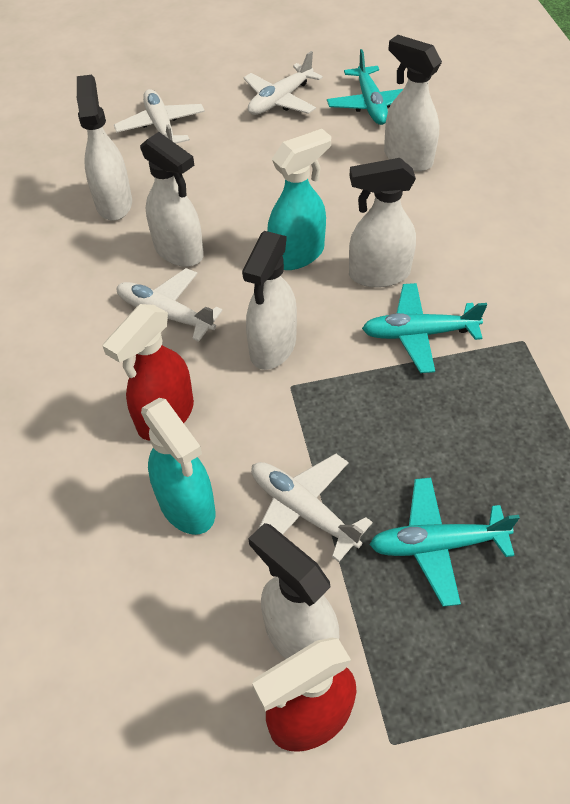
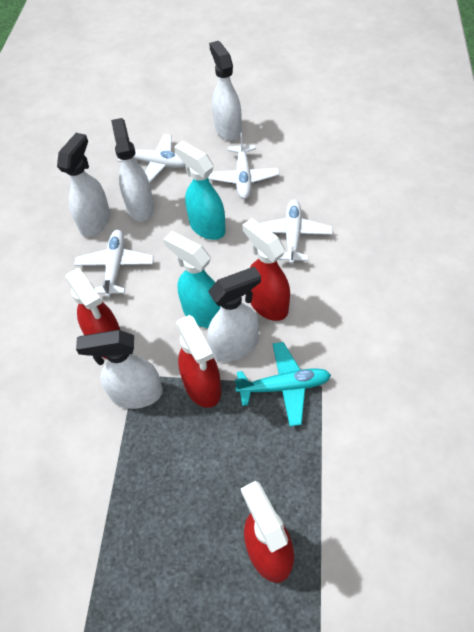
red spray bottle: 2 -> 4
turquoise plane: 3 -> 1
white spray bottle: 6 -> 5

